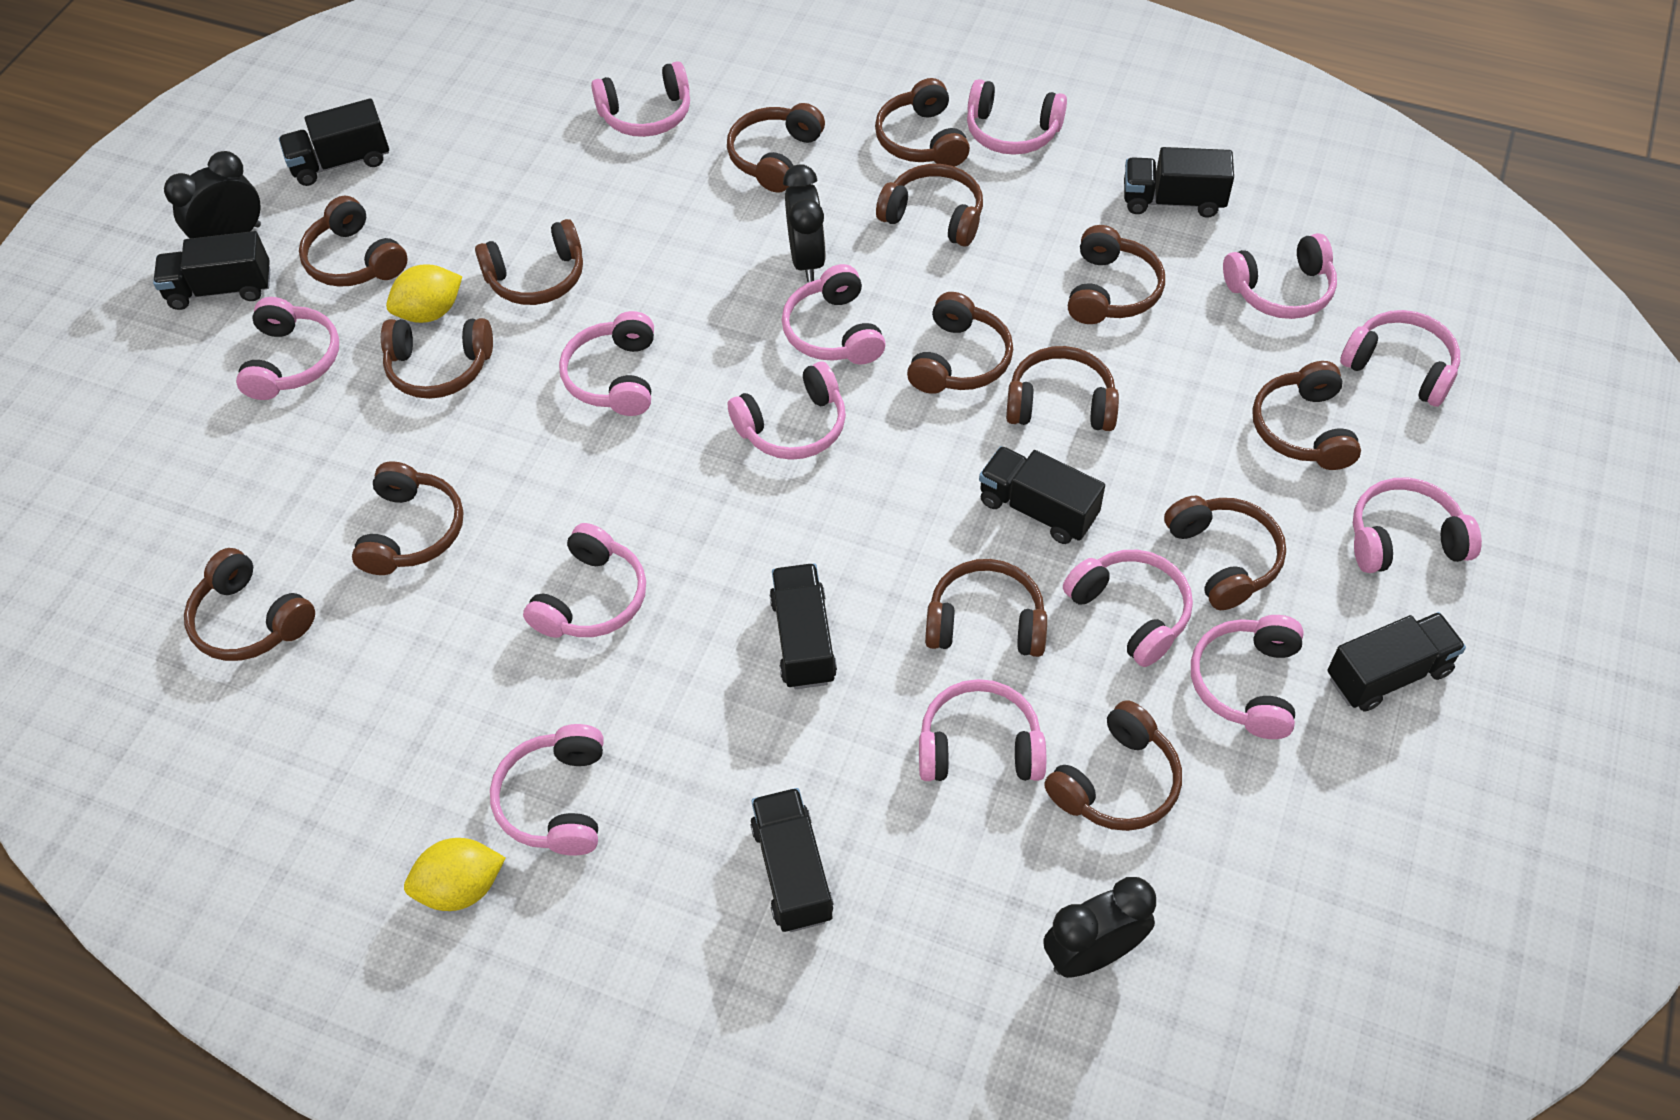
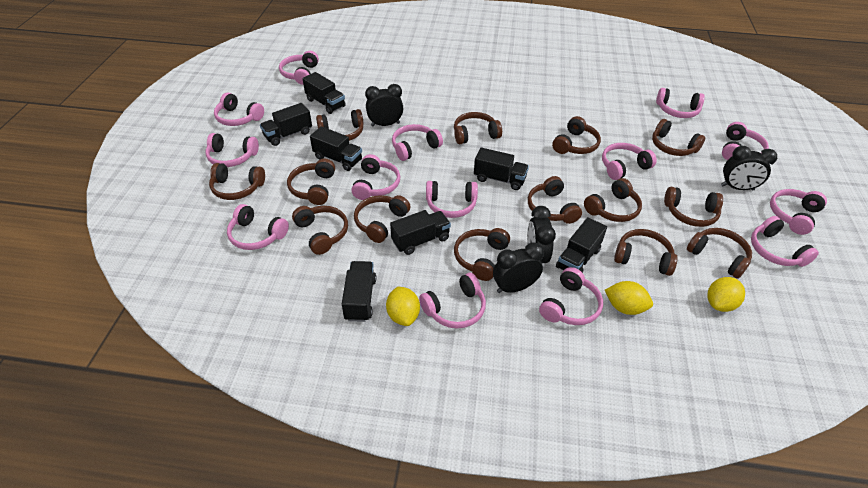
black clock: 3 -> 4
brown headphones: 15 -> 14
yellow lemon: 2 -> 3

